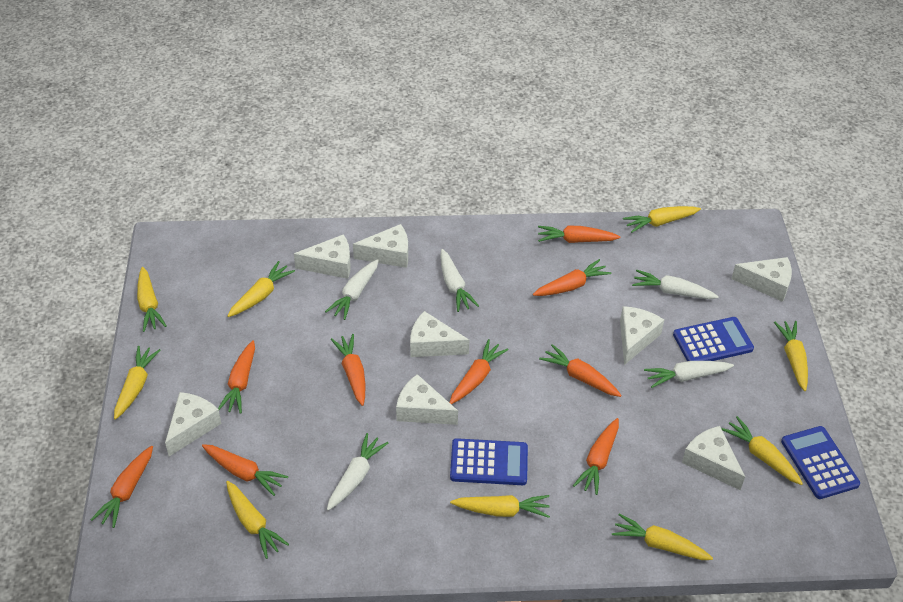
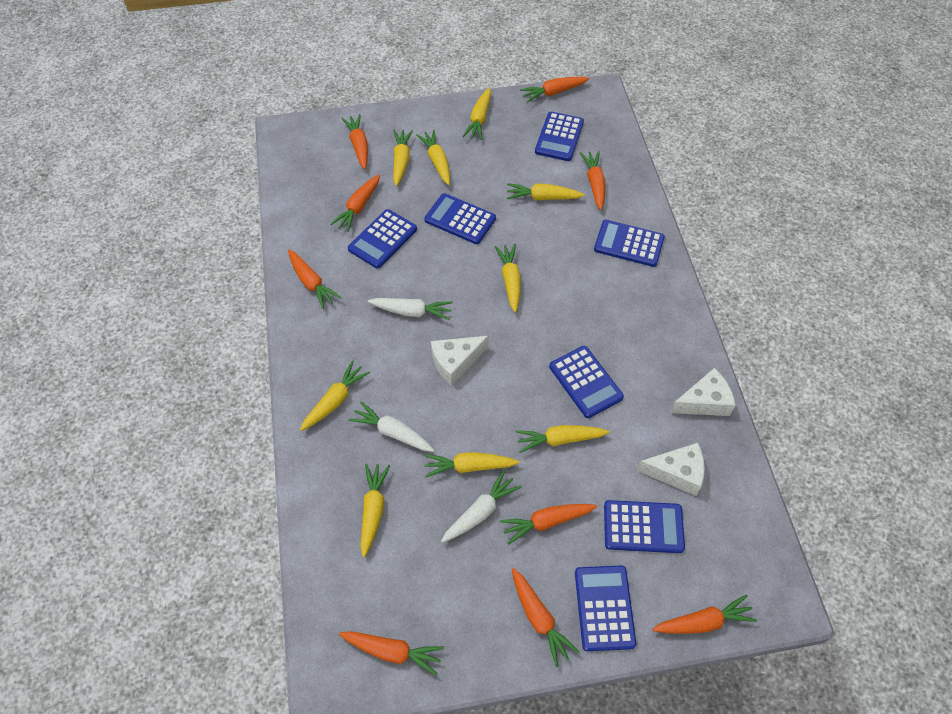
blue calculator: 3 -> 7
white carrot: 5 -> 3
white cheese: 8 -> 3

